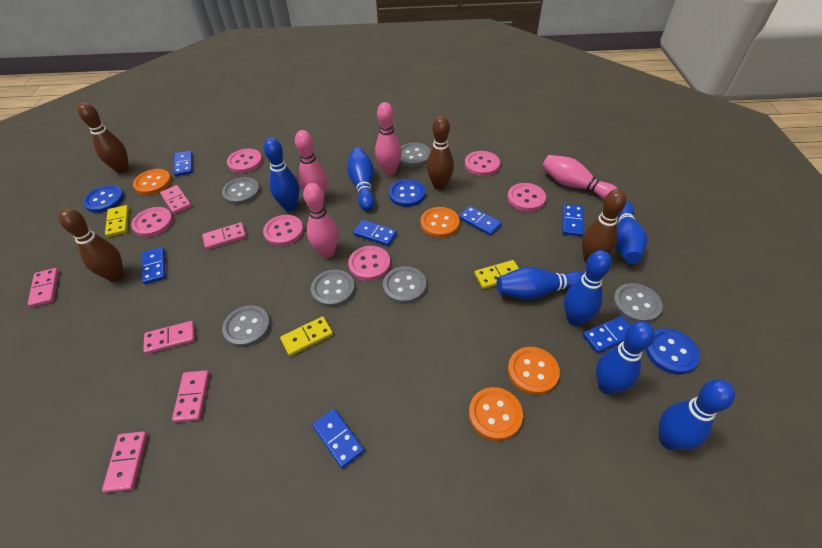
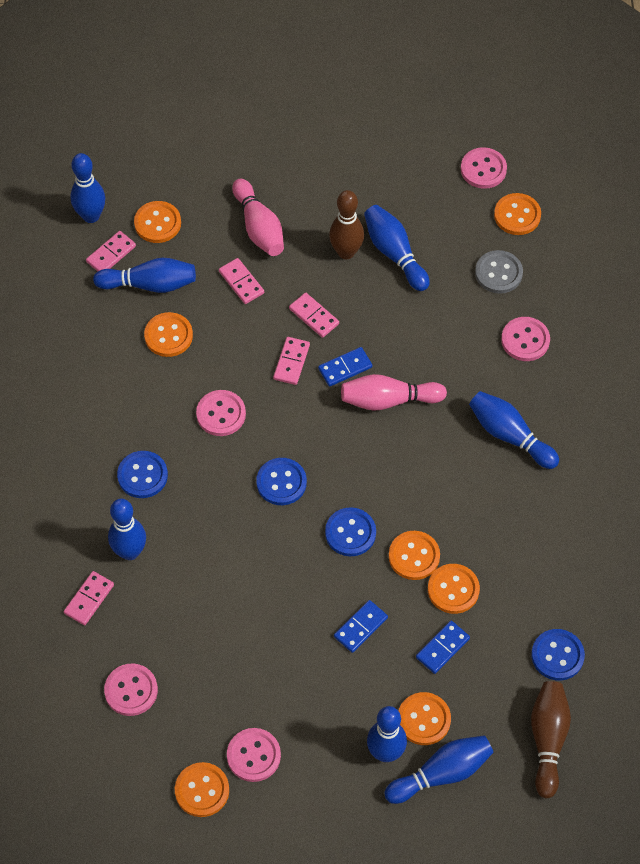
blue button: 3 -> 4
blue domino: 7 -> 3
brown bowling pin: 4 -> 2
grey button: 6 -> 1
orange button: 4 -> 7
pink bowling pin: 4 -> 2
pink button: 6 -> 5
pink domino: 6 -> 5
yellow domino: 3 -> 0

